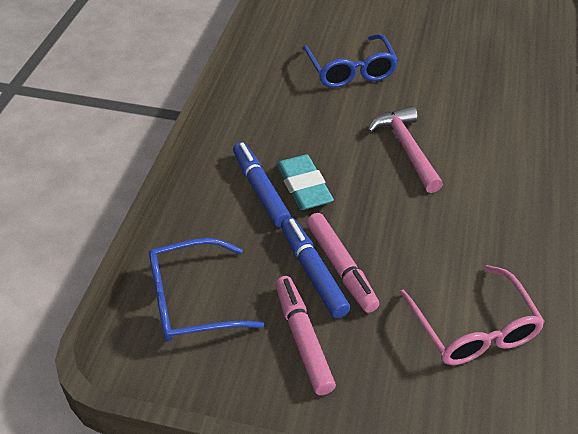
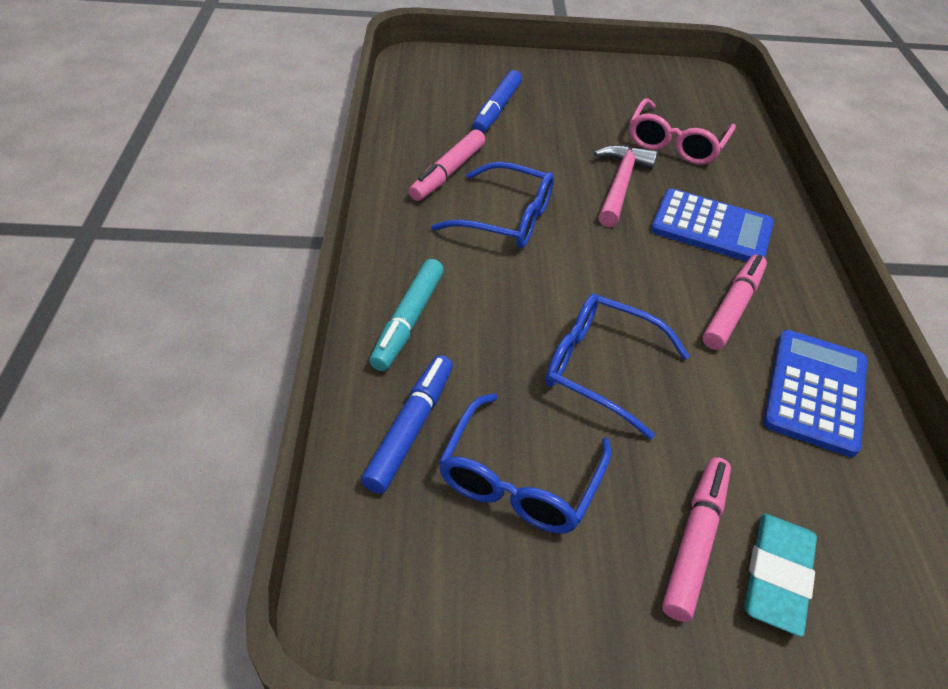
blue calculator: 0 -> 2
blue glasses: 2 -> 3
pink marker: 2 -> 3
turquoise marker: 0 -> 1

